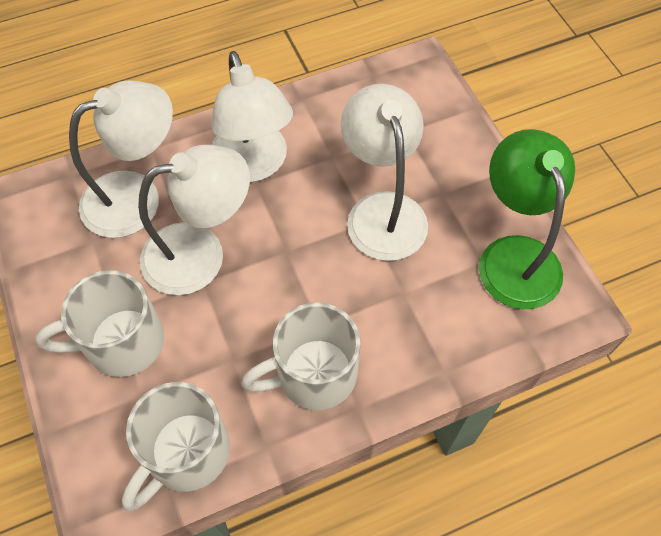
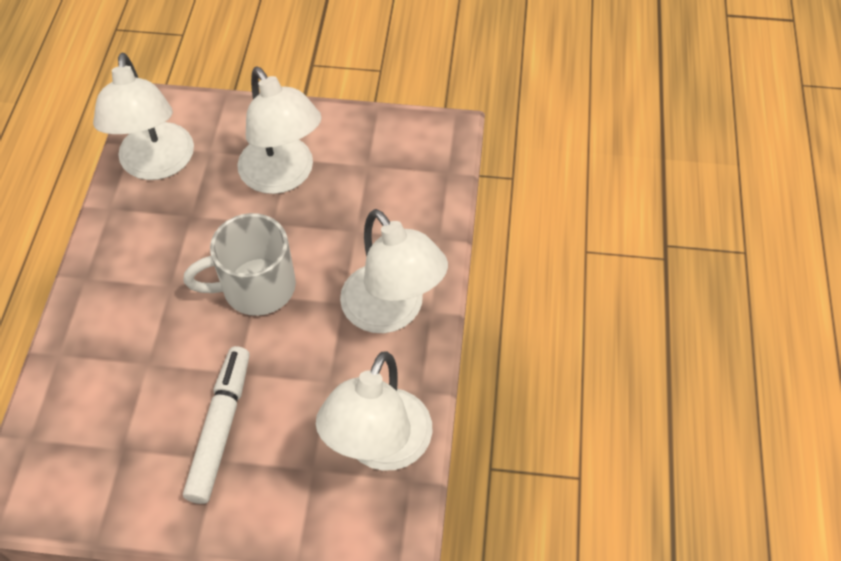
green lamp: 1 -> 0
white marker: 0 -> 1
white mug: 3 -> 1

